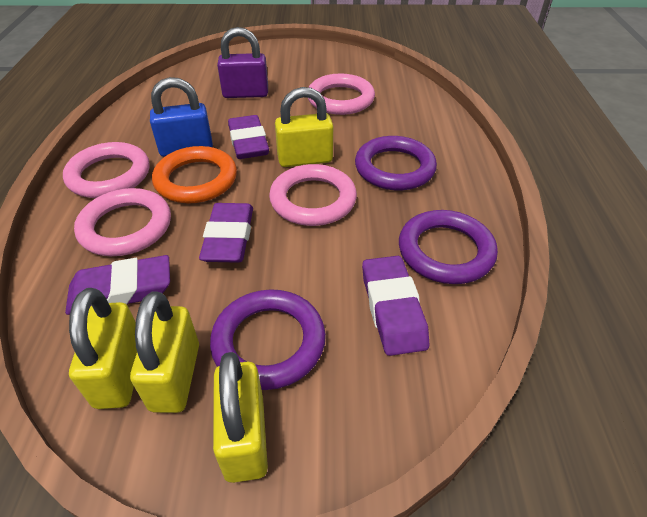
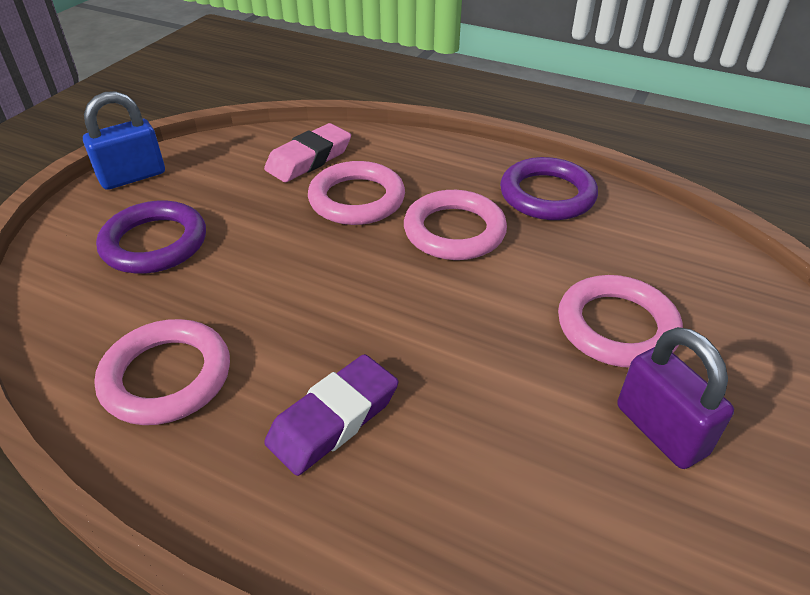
orange ring: 1 -> 0
pink eraser: 0 -> 1
purple eraser: 4 -> 1
purple ring: 3 -> 2
yellow padlock: 4 -> 0

